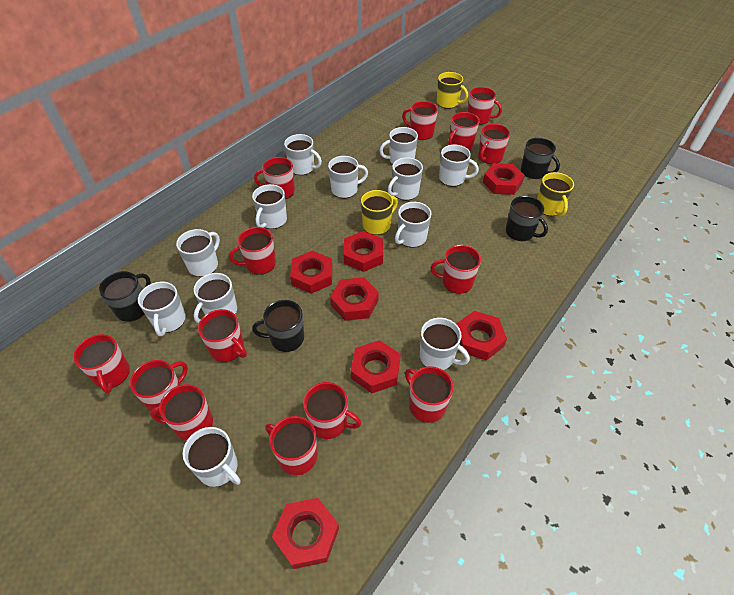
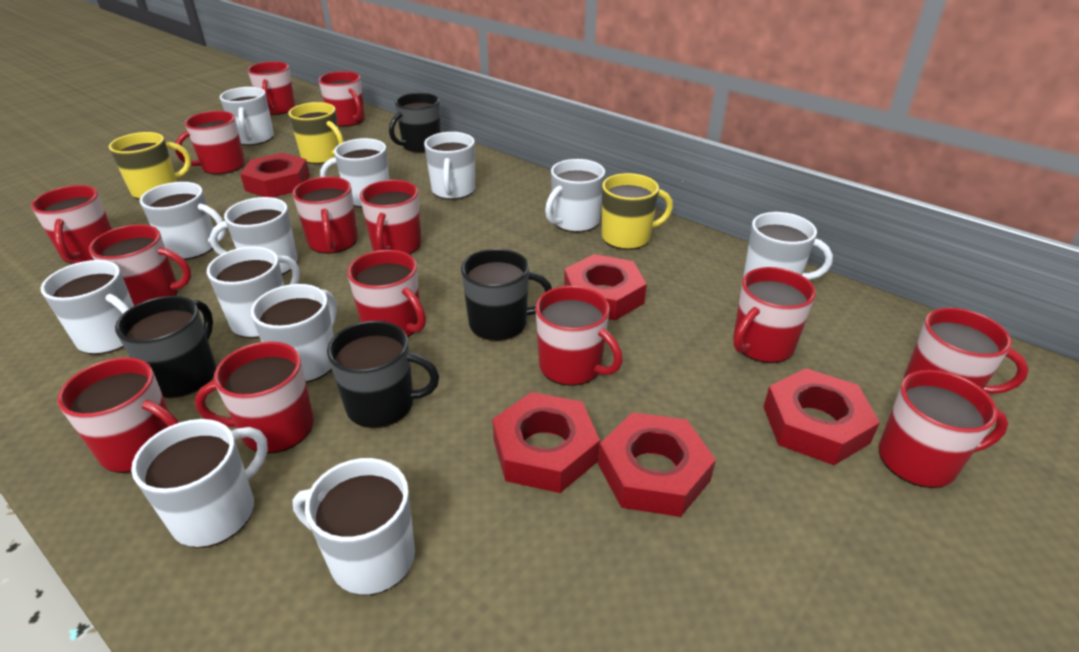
red nut: 7 -> 5

